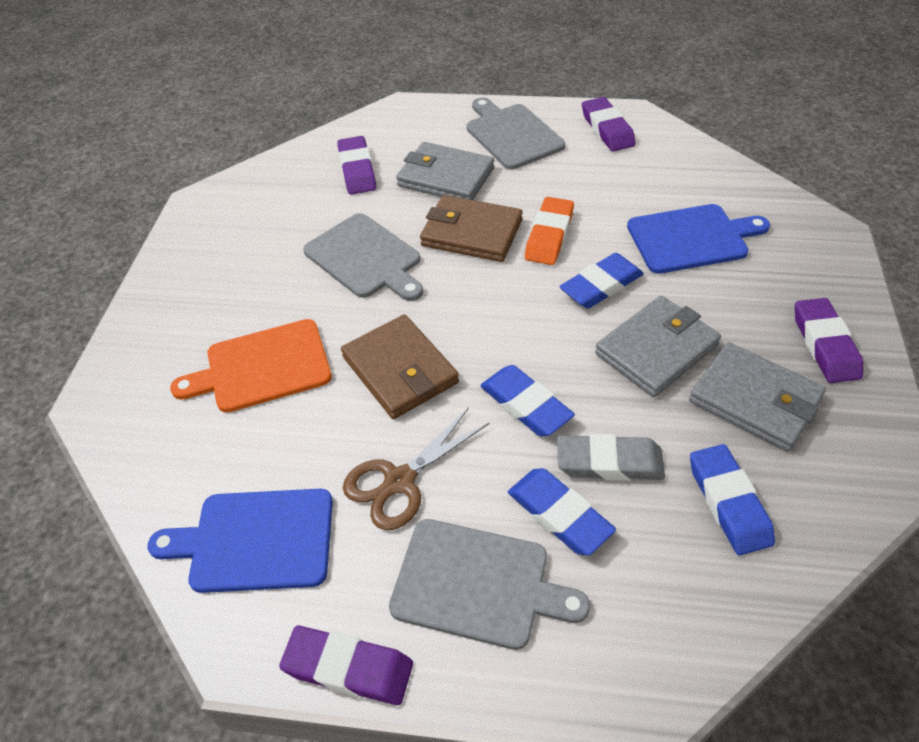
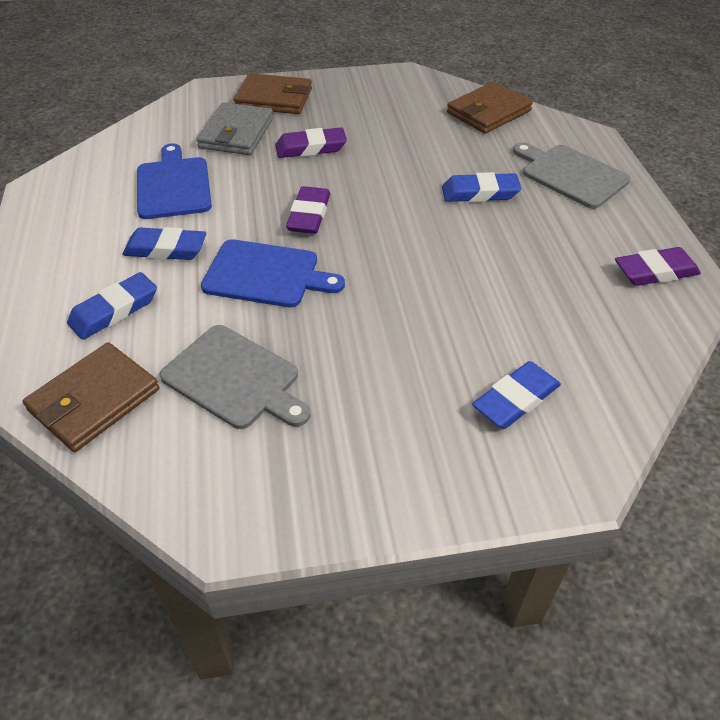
brown scissors: 1 -> 0
brown wallet: 2 -> 3
grey cutting board: 3 -> 2
grey eraser: 1 -> 0
grey wallet: 3 -> 1
orange cutting board: 1 -> 0
orange eraser: 1 -> 0
purple eraser: 4 -> 3

